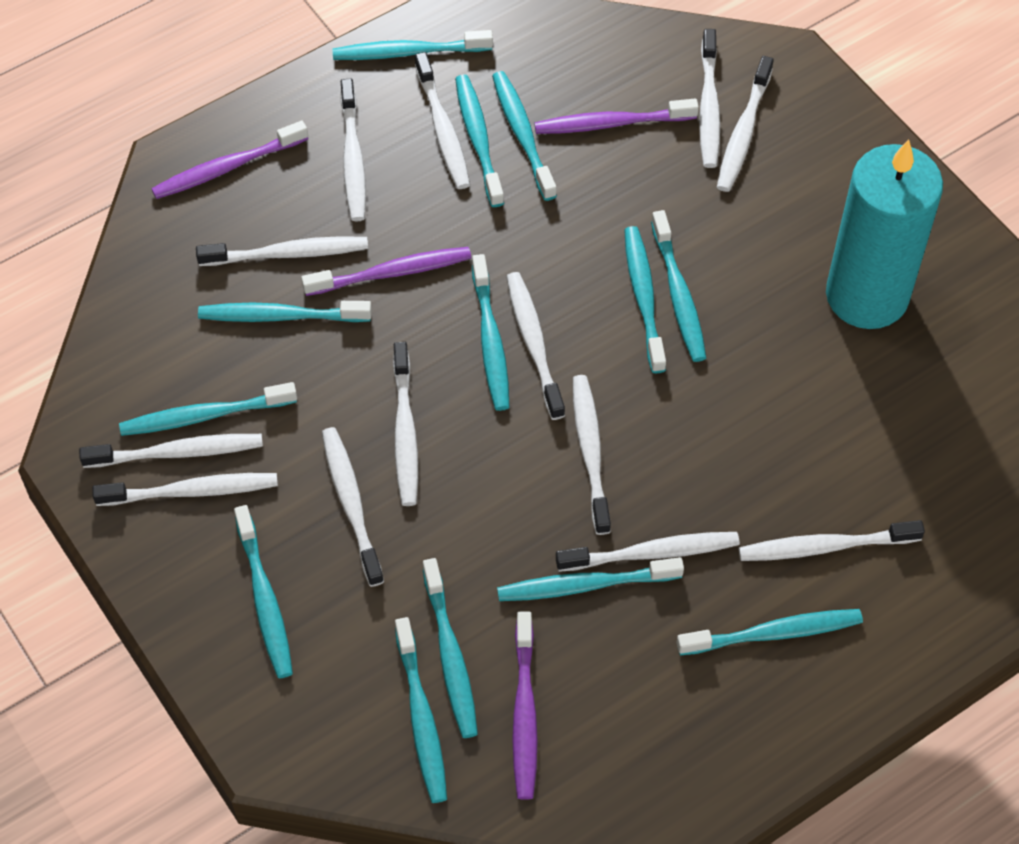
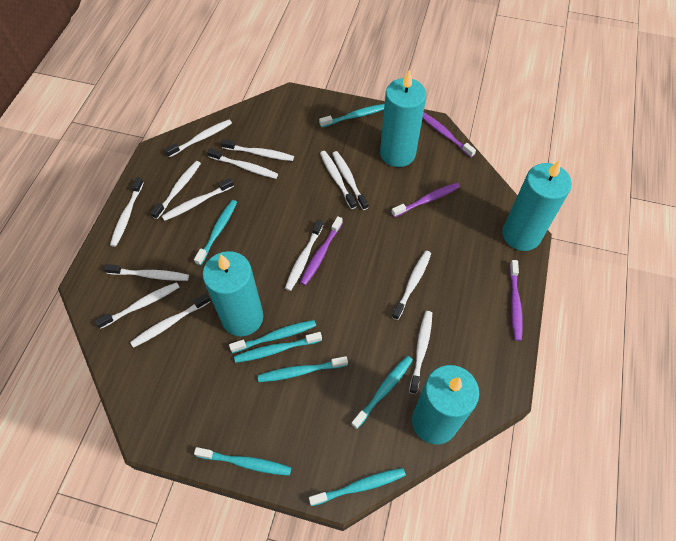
turquoise candle: 1 -> 4
turquoise toothbrush: 13 -> 8
white toothbrush: 13 -> 14

